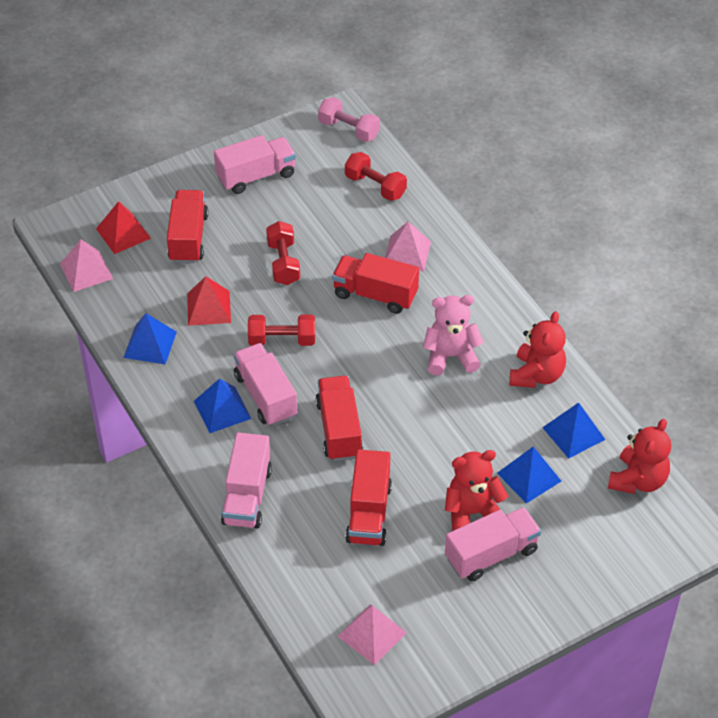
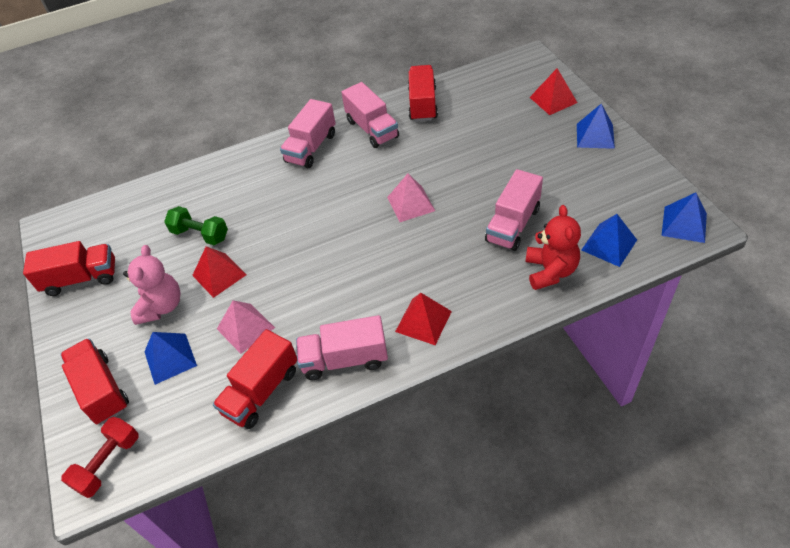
green dumbbell: 0 -> 1
pink dumbbell: 1 -> 0
pink pyramid: 3 -> 2
red dumbbell: 3 -> 1
red pyramid: 2 -> 3
red teddy bear: 3 -> 1

